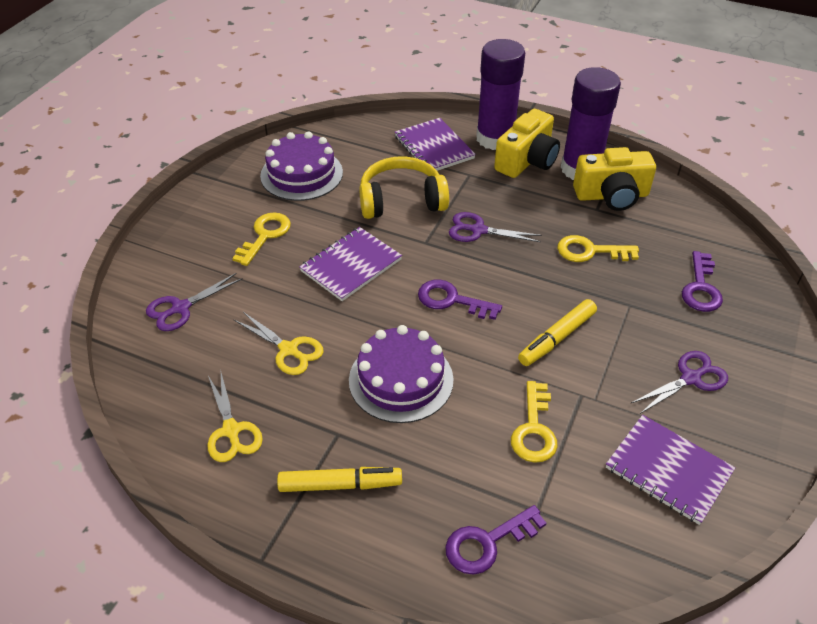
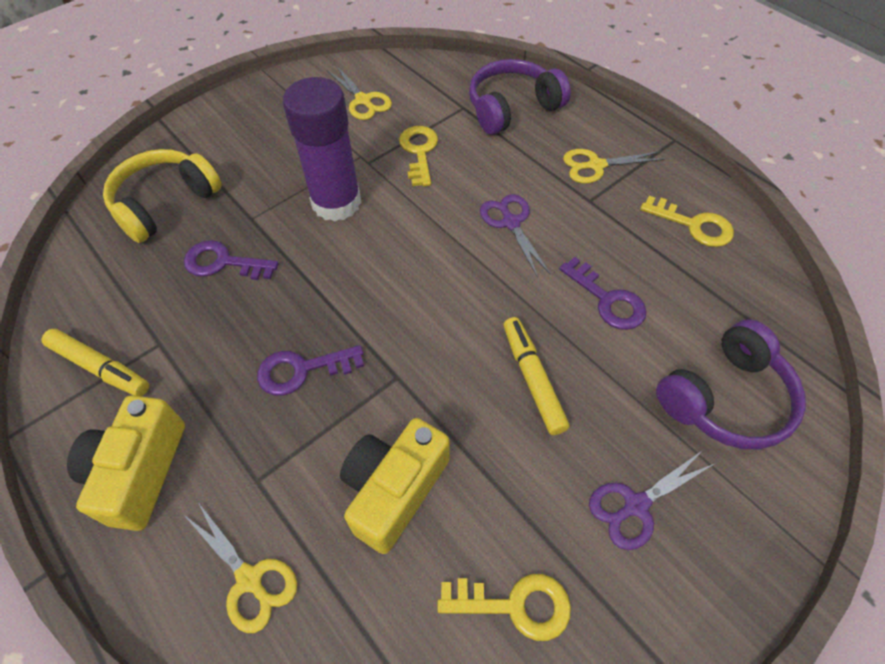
purple cake: 2 -> 0
purple glue stick: 2 -> 1
purple headphones: 0 -> 2
purple notebook: 3 -> 0
purple scissors: 3 -> 2
yellow scissors: 2 -> 3

